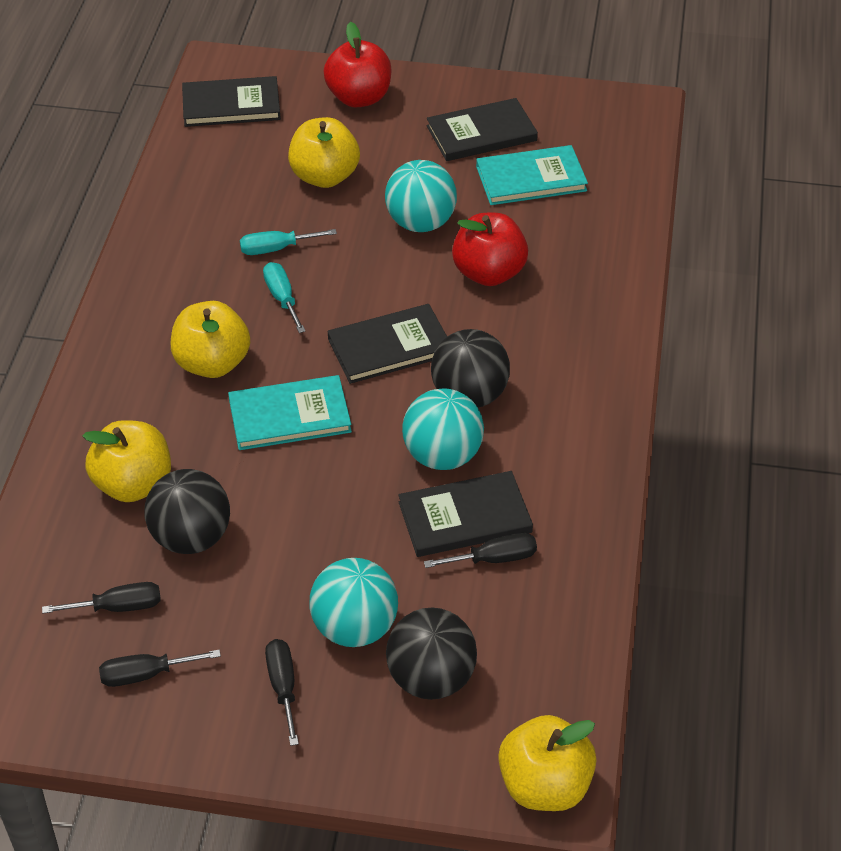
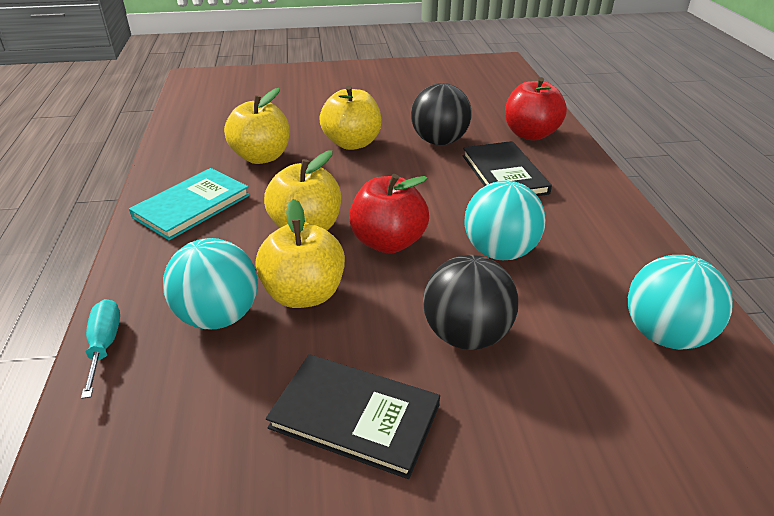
black ball: 3 -> 2
black book: 4 -> 2
black screwdriver: 4 -> 0
turquoise book: 2 -> 1
turquoise screwdriver: 2 -> 1

